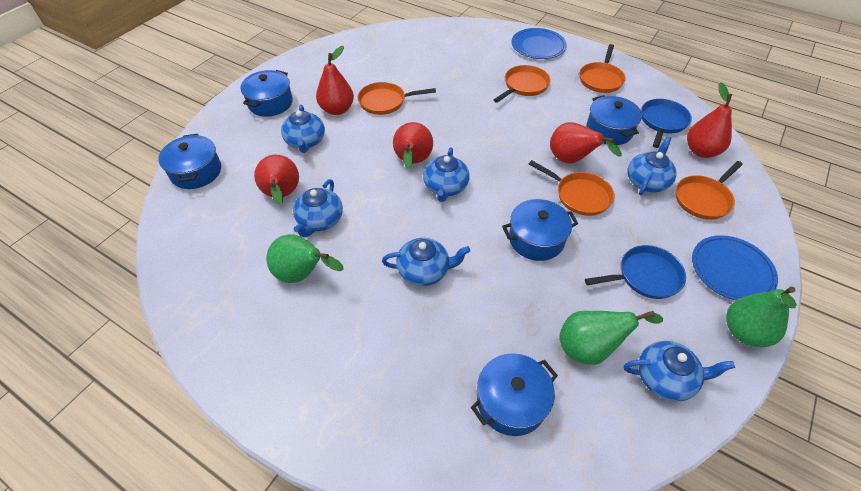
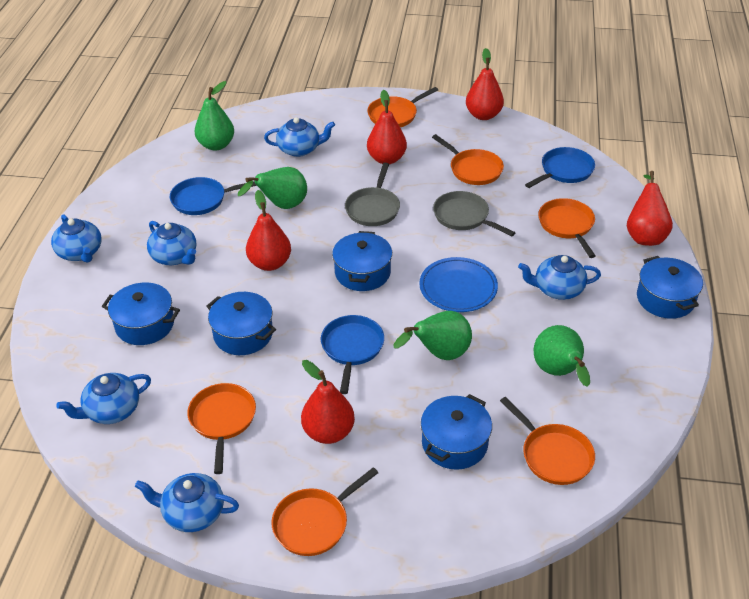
blue pan: 2 -> 3
blue plate: 2 -> 1
green pear: 3 -> 4
grey pan: 0 -> 2
orange pan: 5 -> 6

